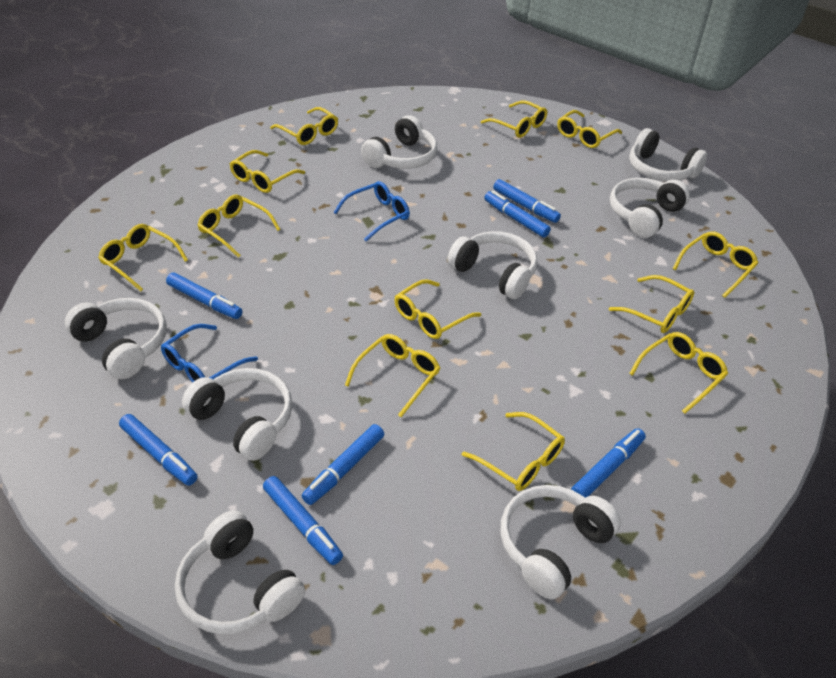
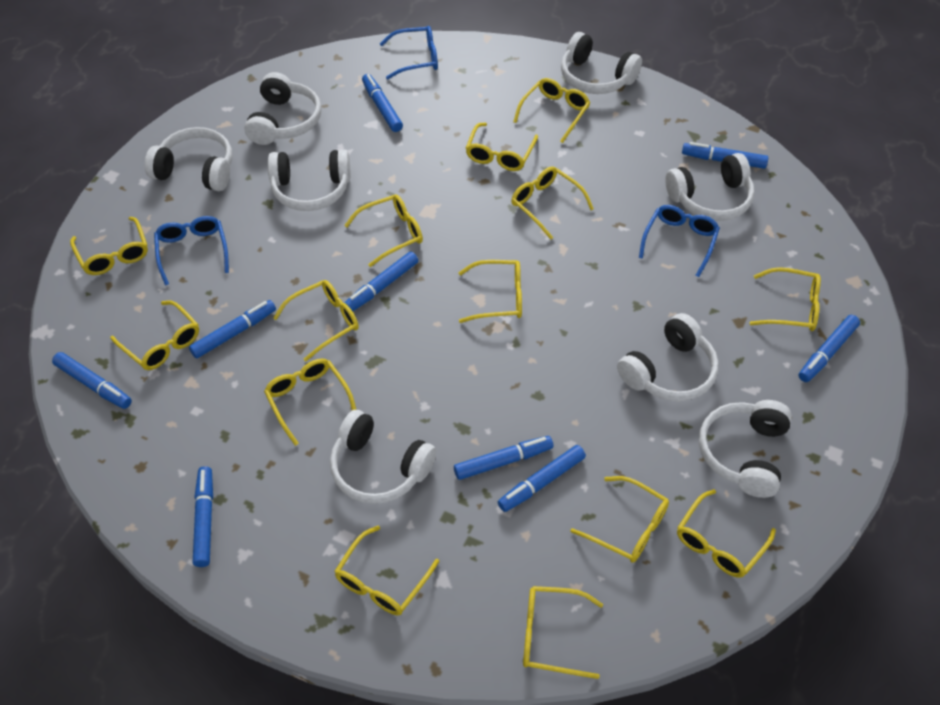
blue glasses: 2 -> 3
blue marker: 7 -> 9
yellow glasses: 12 -> 14

